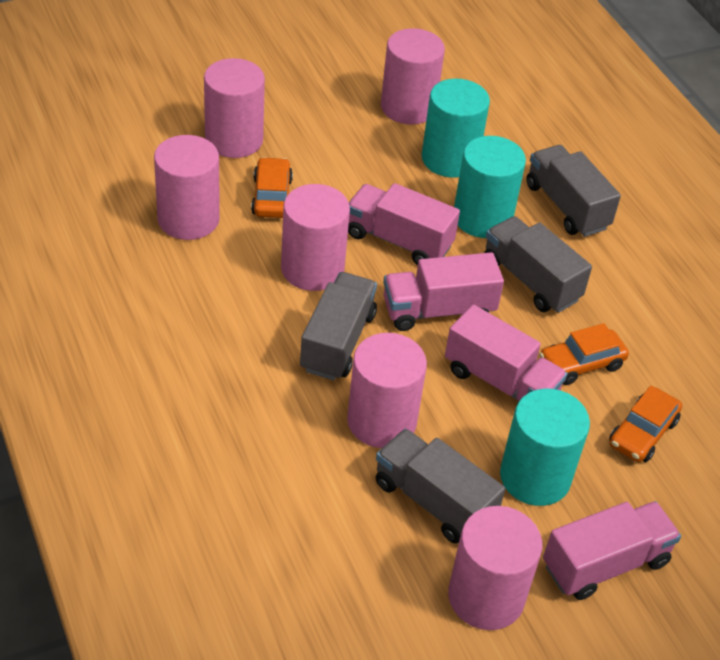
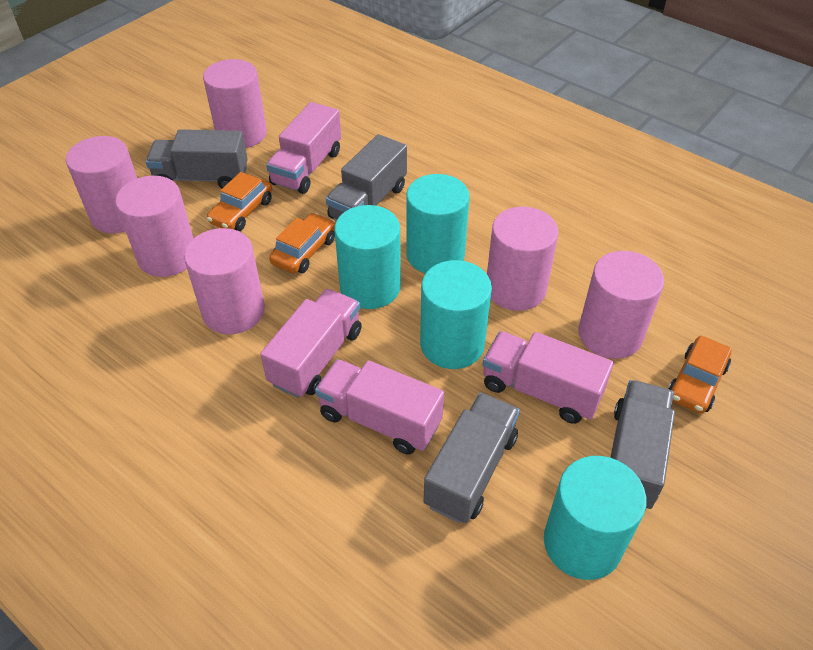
turquoise cylinder: 3 -> 4

